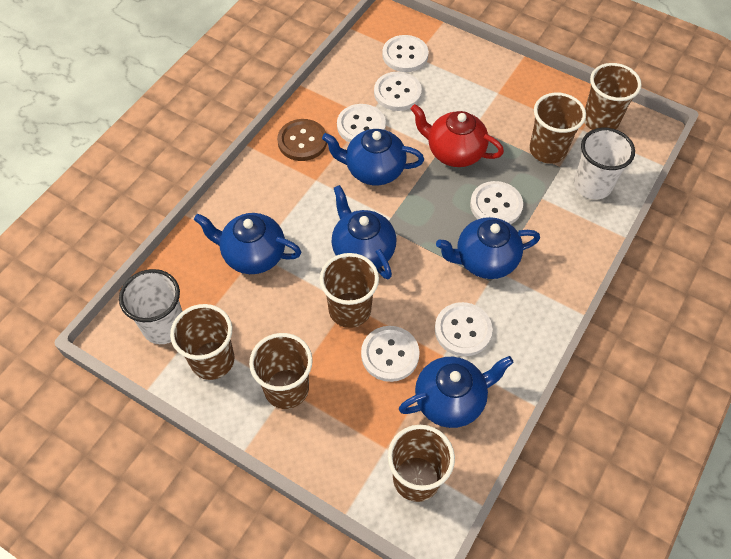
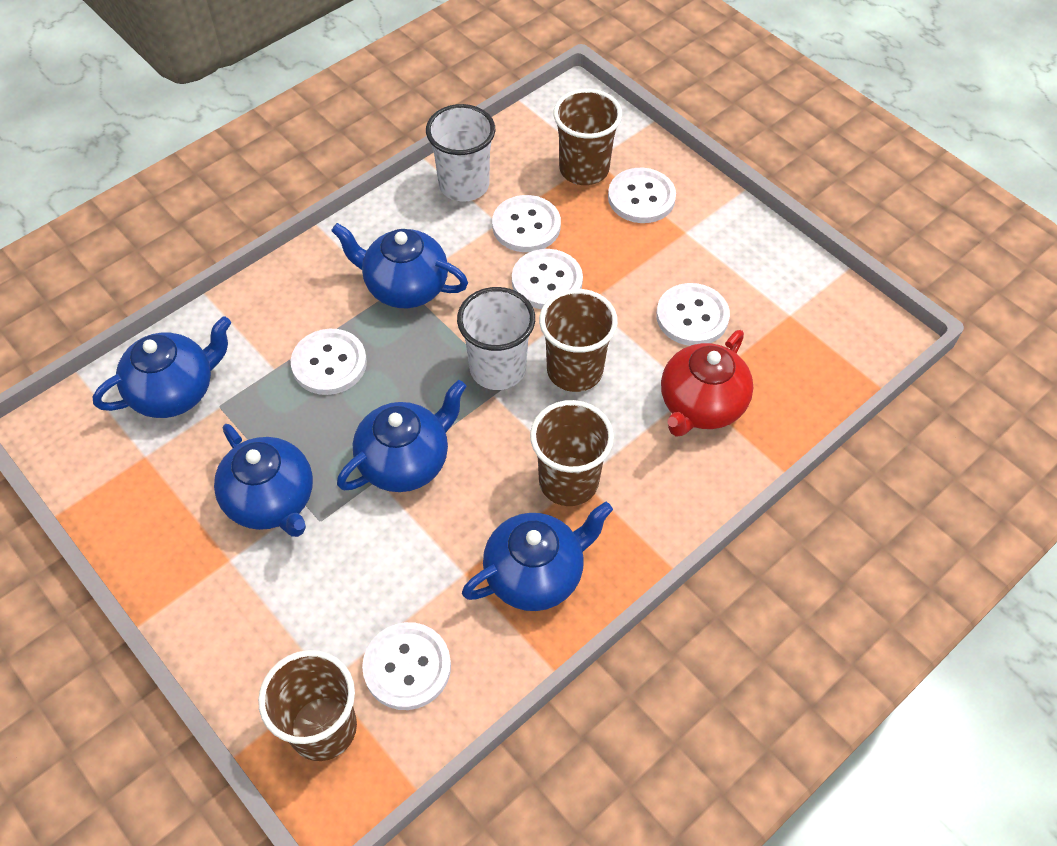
brown button: 1 -> 0
brown cup: 6 -> 4

